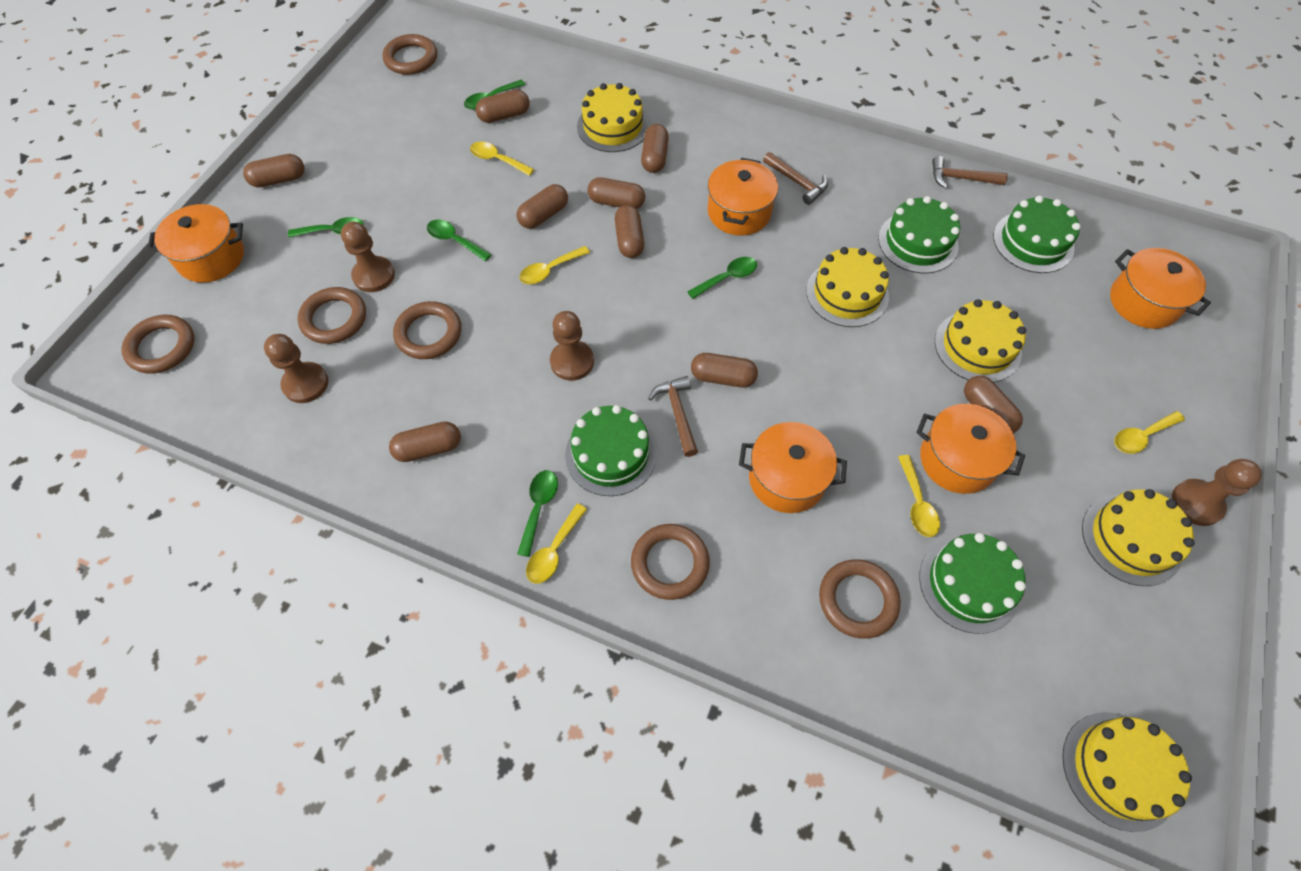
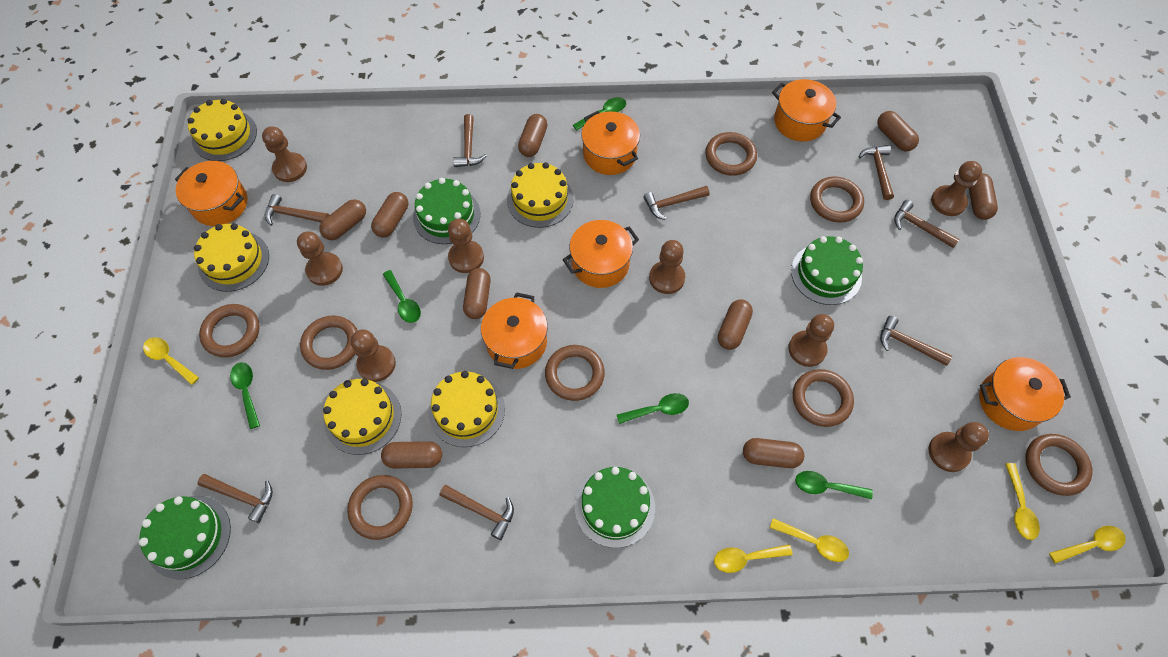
brown hammer: 3 -> 8
brown pawn: 4 -> 8
brown ring: 6 -> 8
orange pot: 5 -> 6

